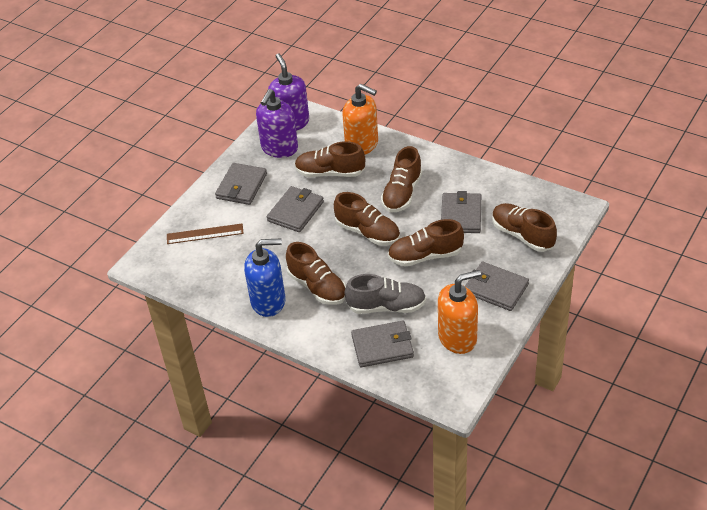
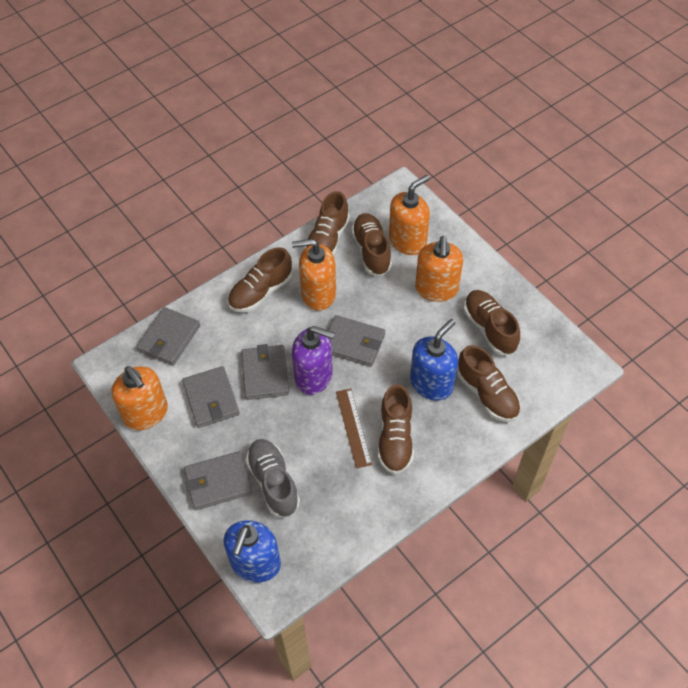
blue soap dispenser: 1 -> 2
orange soap dispenser: 2 -> 4
purple soap dispenser: 2 -> 1

